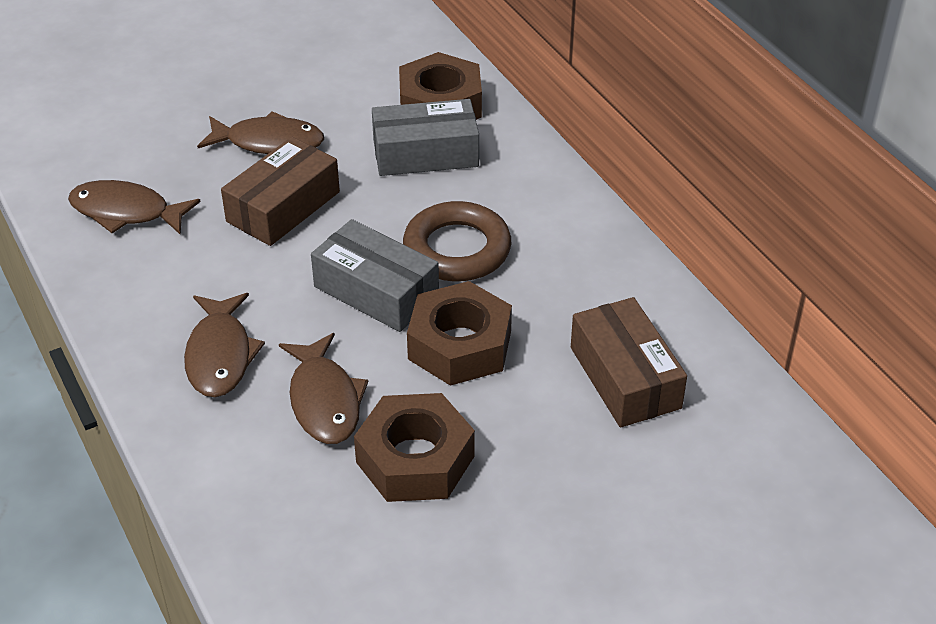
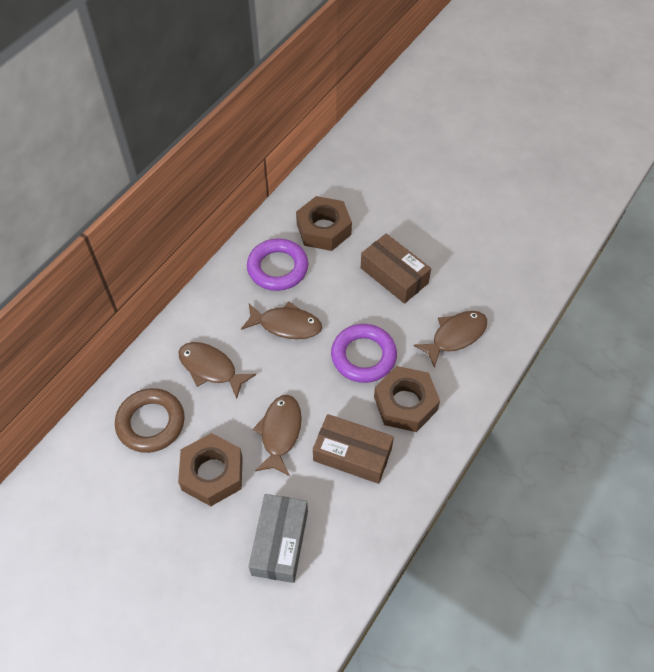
grey box: 2 -> 1
purple ring: 0 -> 2

